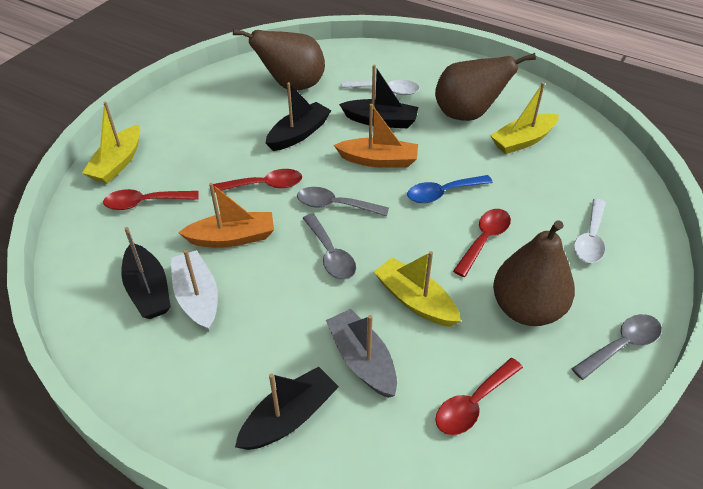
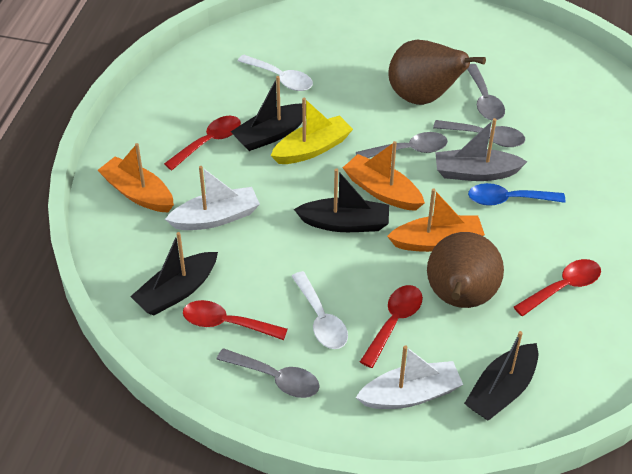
brown pear: 3 -> 2
grey spoon: 3 -> 4
orange boat: 2 -> 3
white boat: 1 -> 2
yellow boat: 3 -> 1

